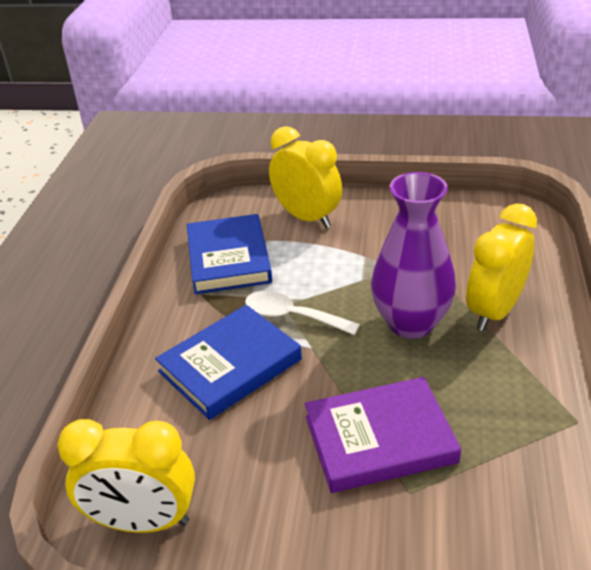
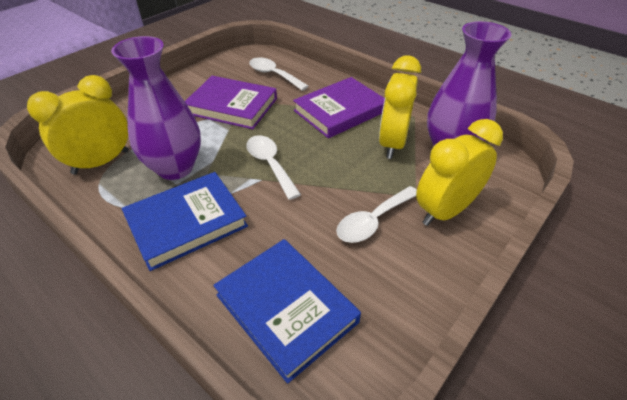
purple book: 1 -> 2
purple vase: 1 -> 2
white spoon: 1 -> 3

